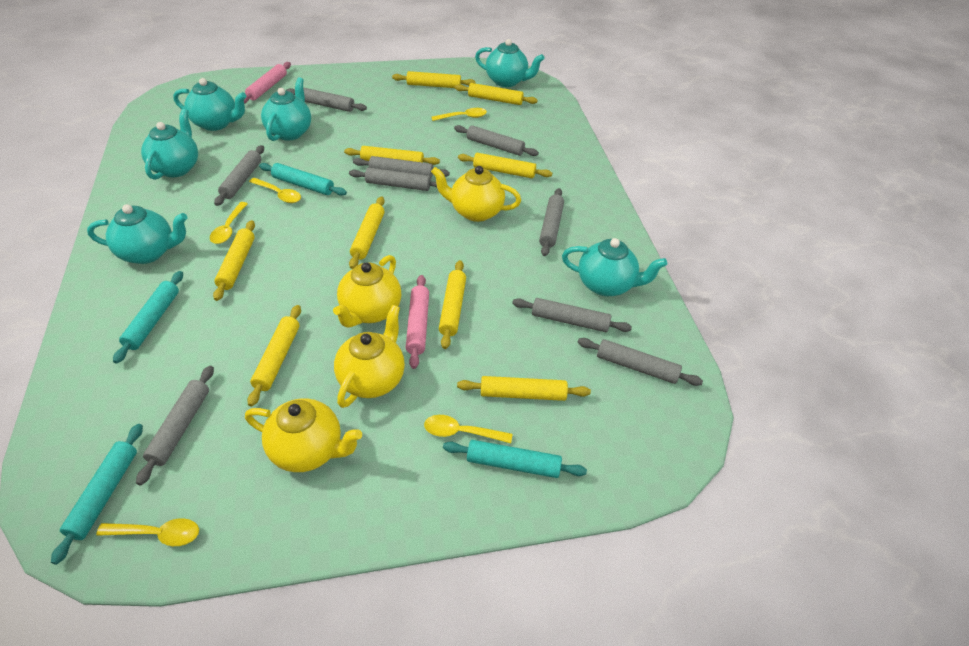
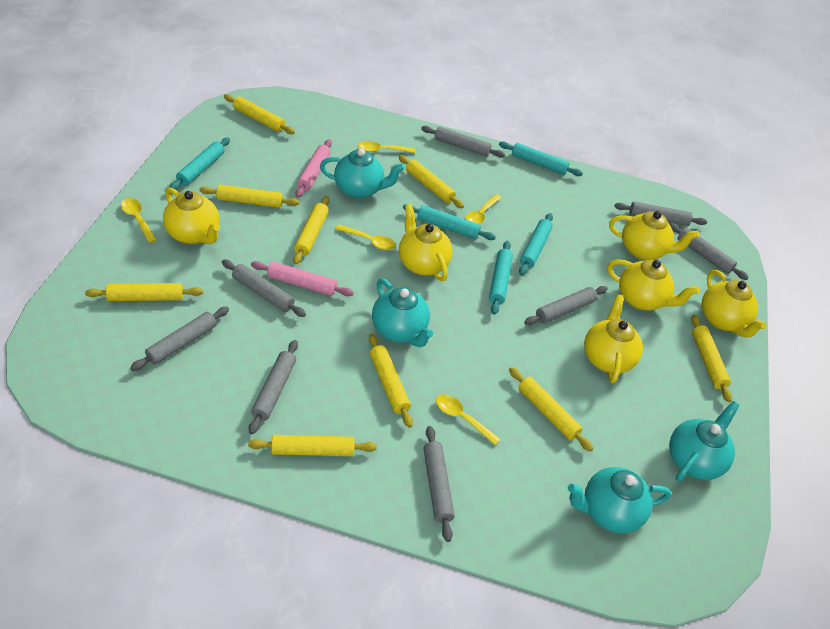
grey rolling pin: 9 -> 8
turquoise rolling pin: 4 -> 5
turquoise teapot: 6 -> 4
yellow teapot: 4 -> 6

